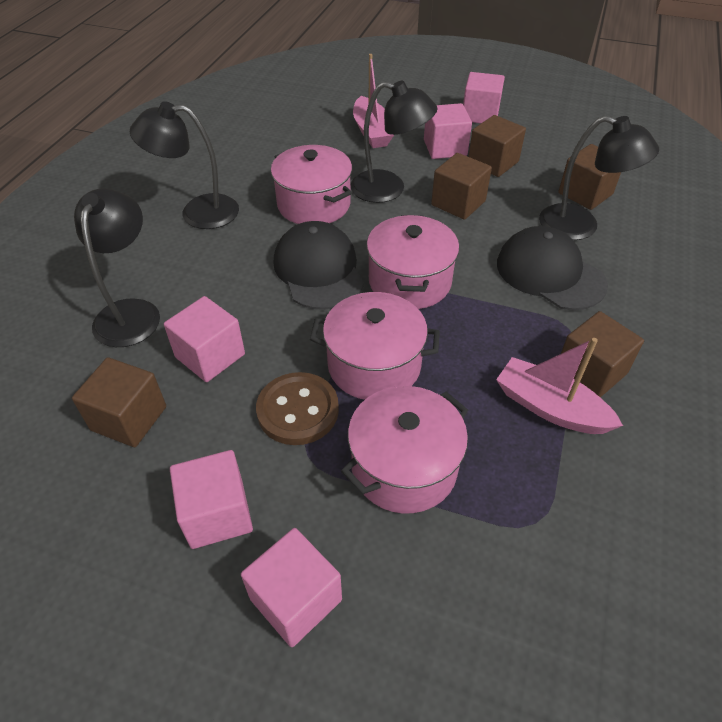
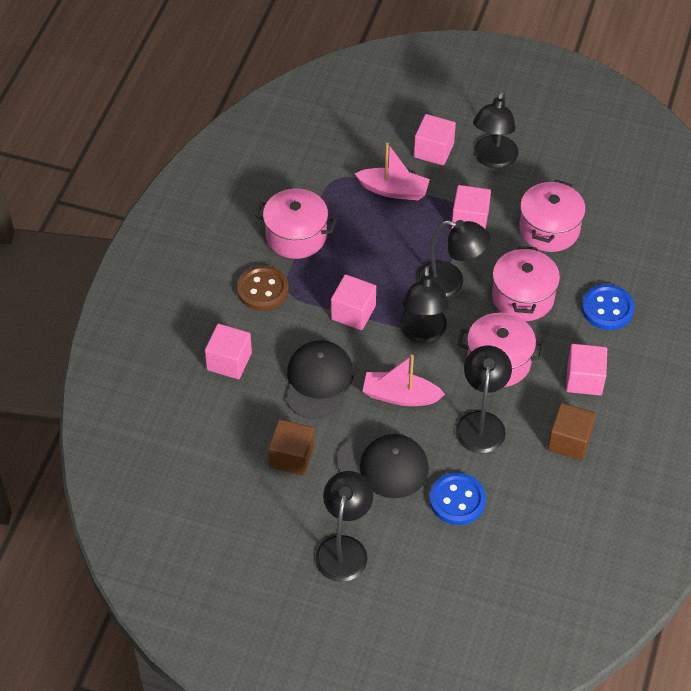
black lamp: 4 -> 5
blue button: 0 -> 2
brown cube: 5 -> 2

